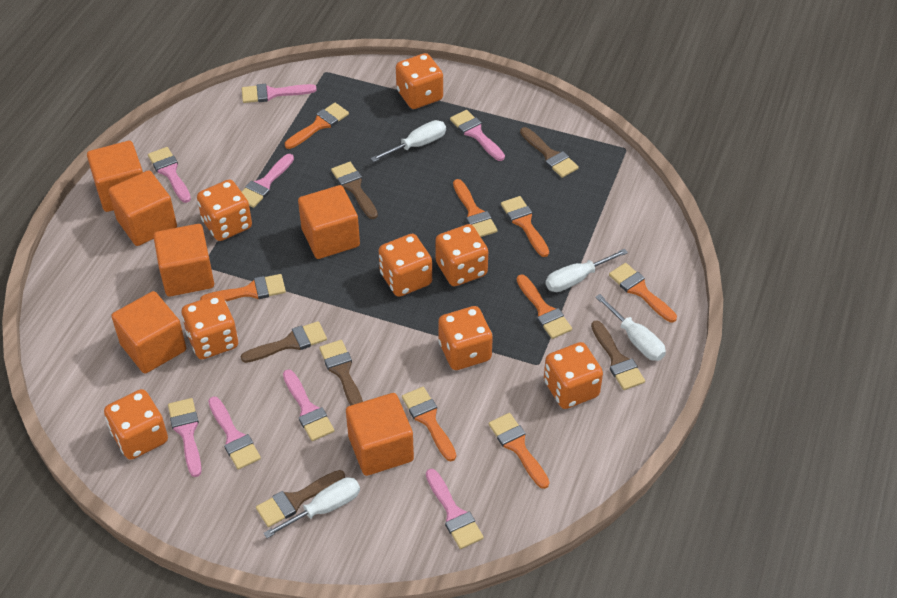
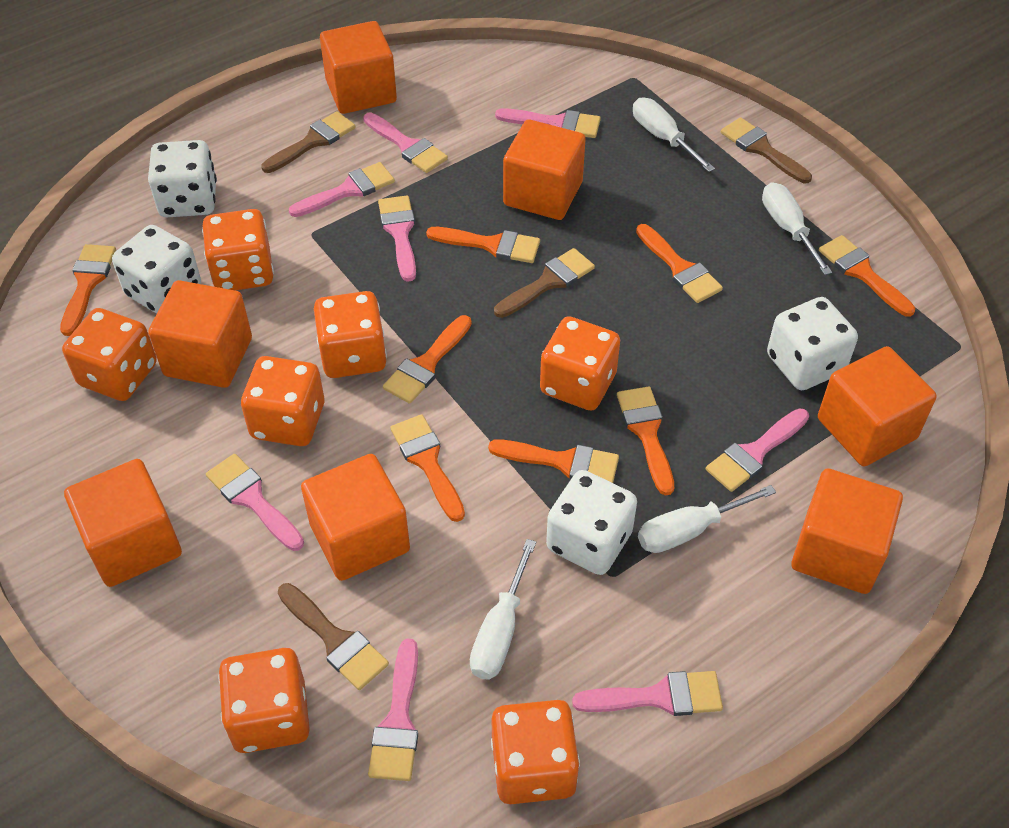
brown brush: 6 -> 4
orange cube: 6 -> 7
orange dice: 8 -> 7
white dice: 0 -> 4

